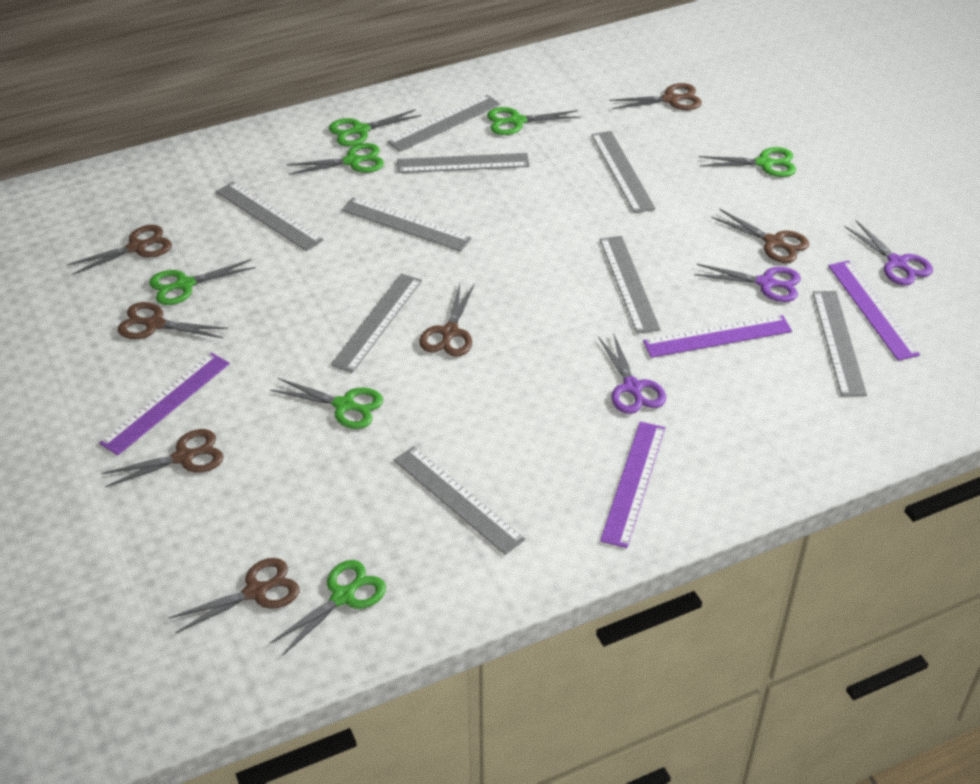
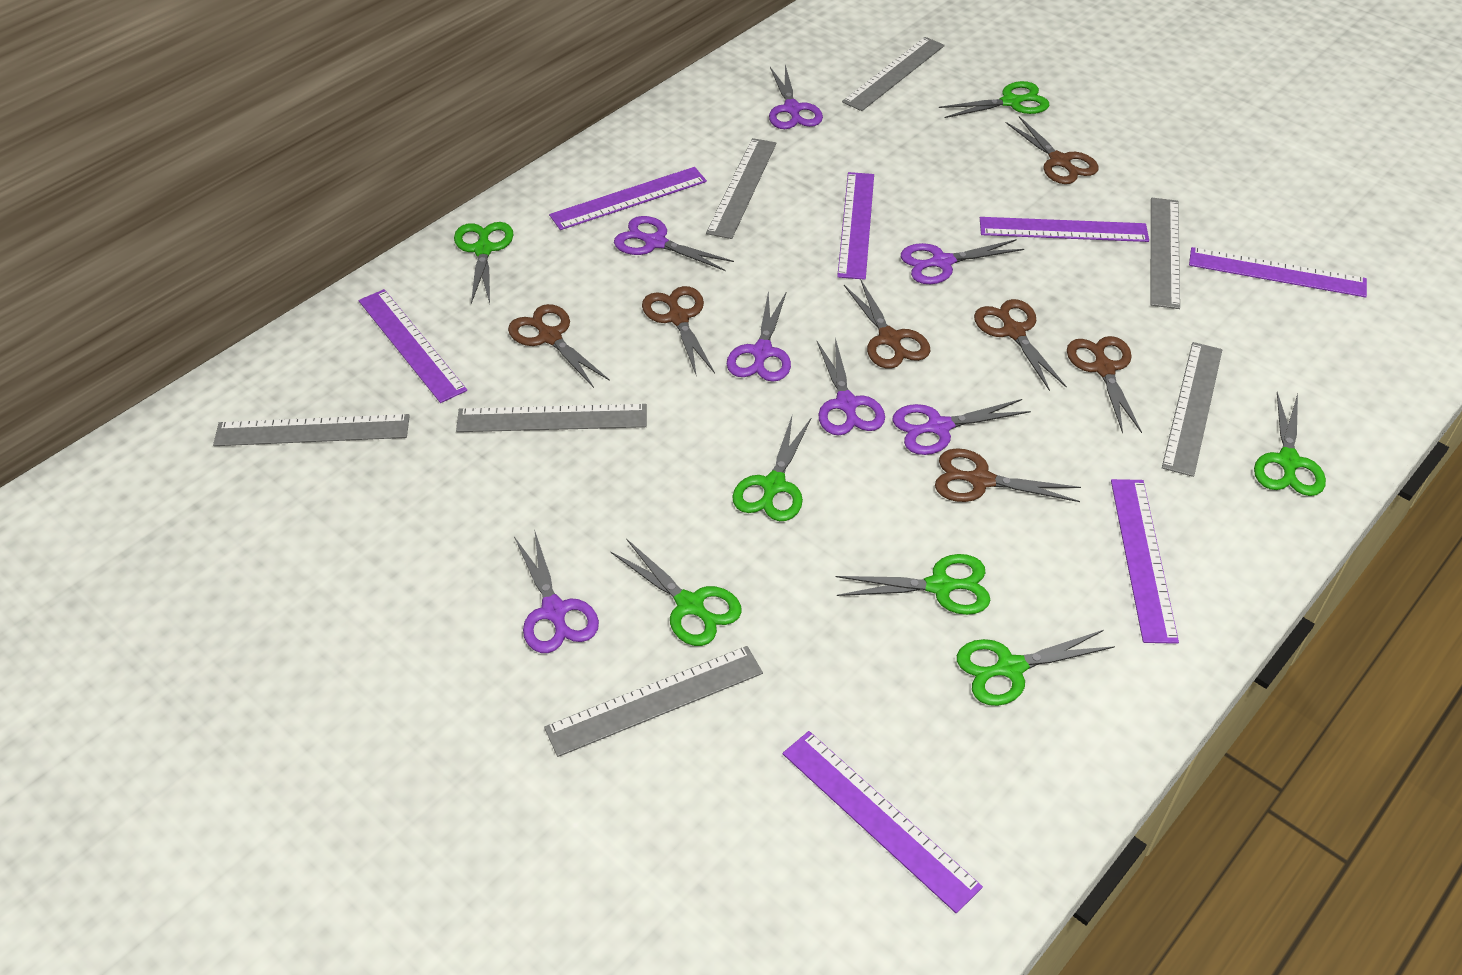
grey ruler: 9 -> 7
purple ruler: 4 -> 7
purple scissors: 3 -> 7

